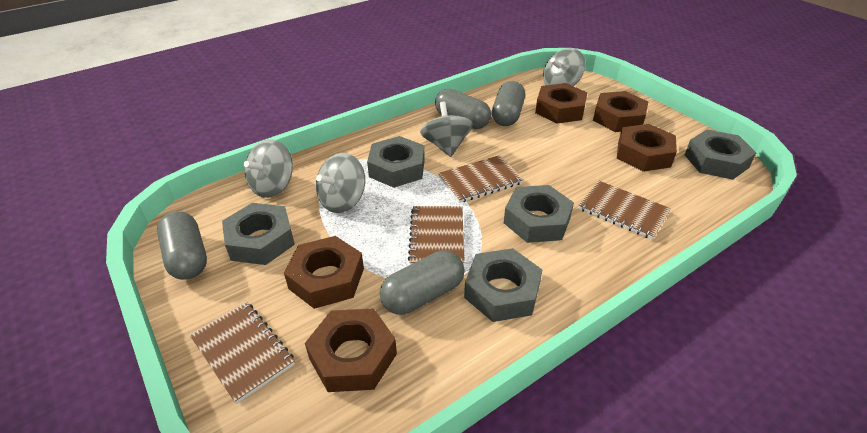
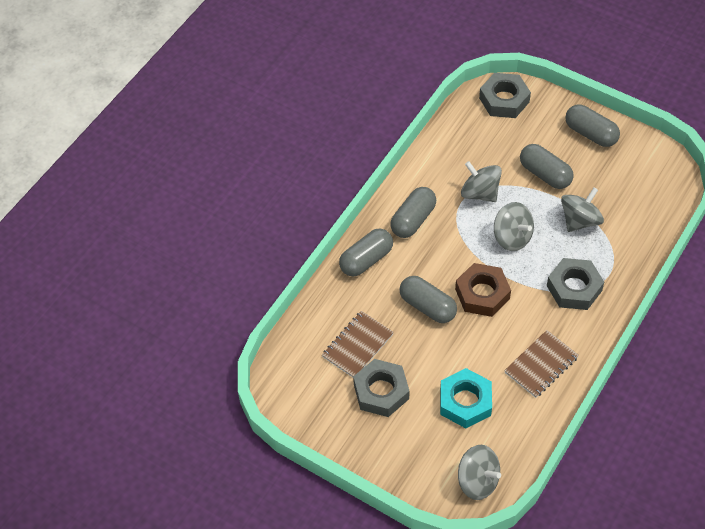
brown notebook: 4 -> 2
brown nut: 5 -> 1
grey capsule: 4 -> 5
grey nut: 5 -> 3
turquoise nut: 0 -> 1

